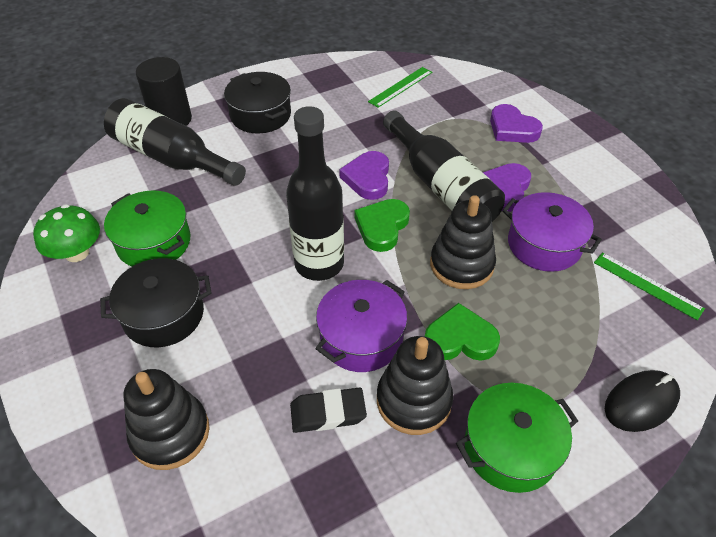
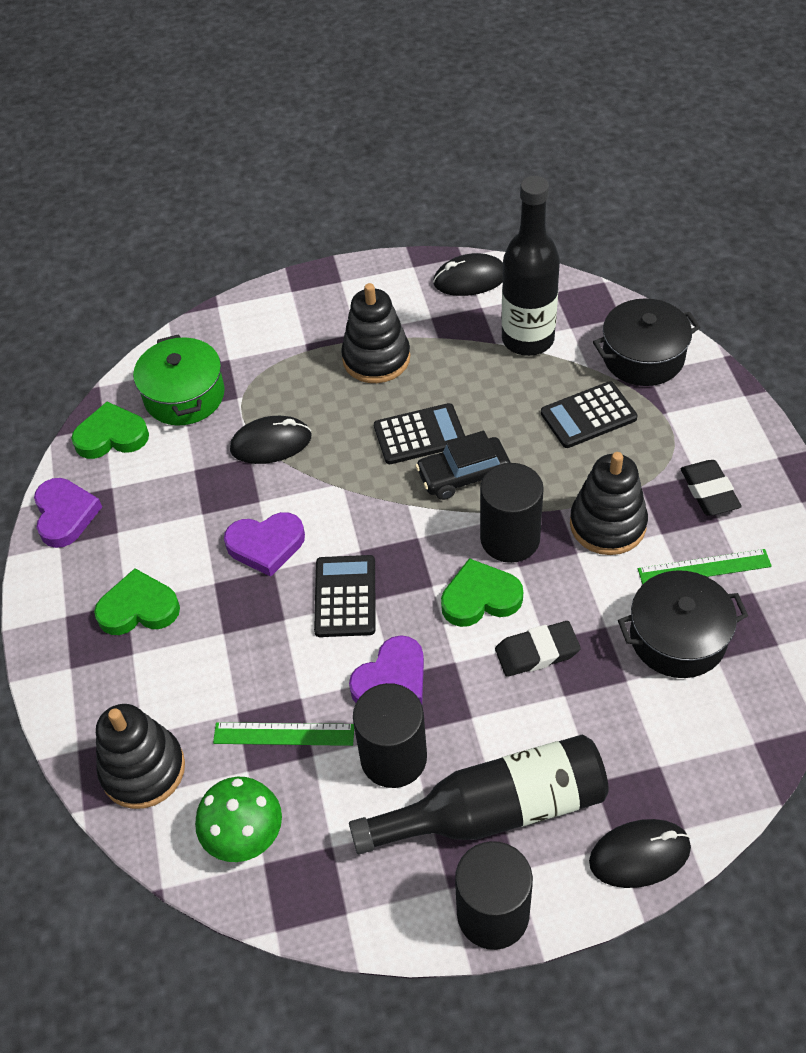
black bottle: 3 -> 2
black calculator: 0 -> 3
black car: 0 -> 1
black cylinder: 1 -> 3
black eraser: 1 -> 2
black mouse: 1 -> 3
green heart: 2 -> 3
green pot: 2 -> 1
purple pot: 2 -> 0

